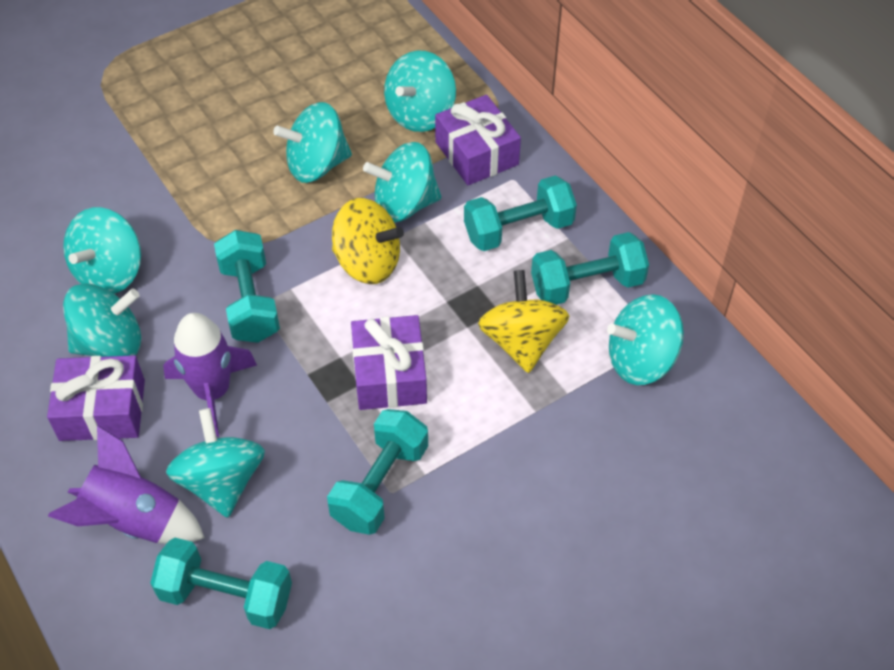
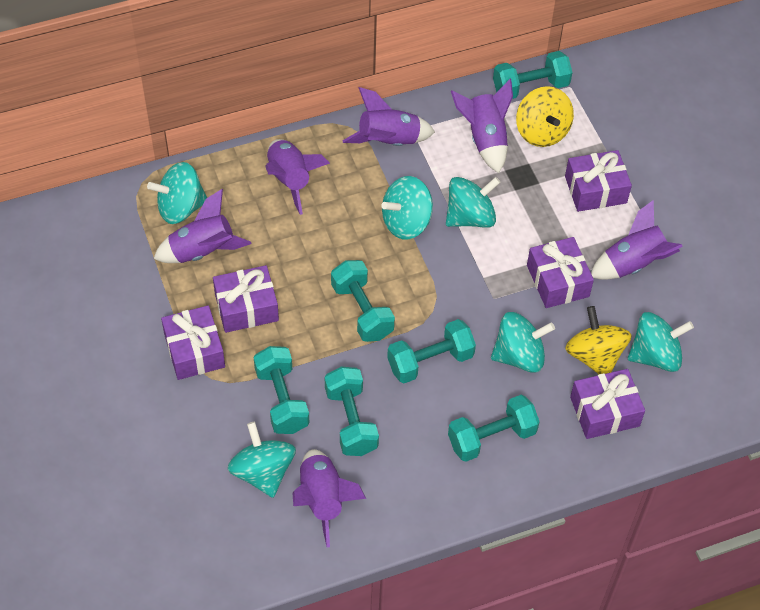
purple gift: 3 -> 5
purple rocket: 2 -> 6
turquoise dumbbell: 5 -> 6
turquoise spinning top: 7 -> 6

